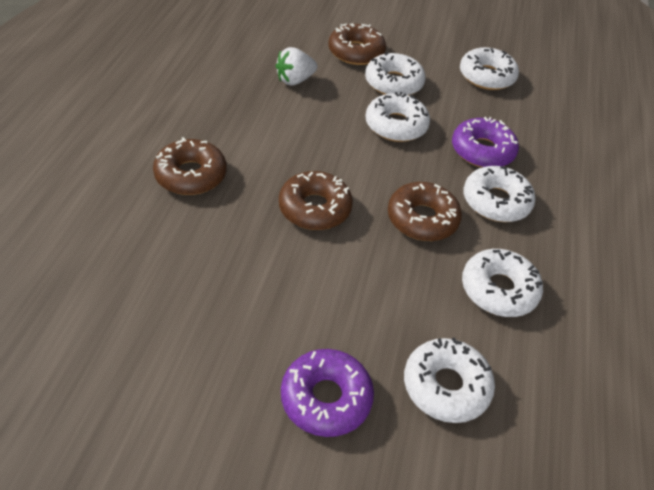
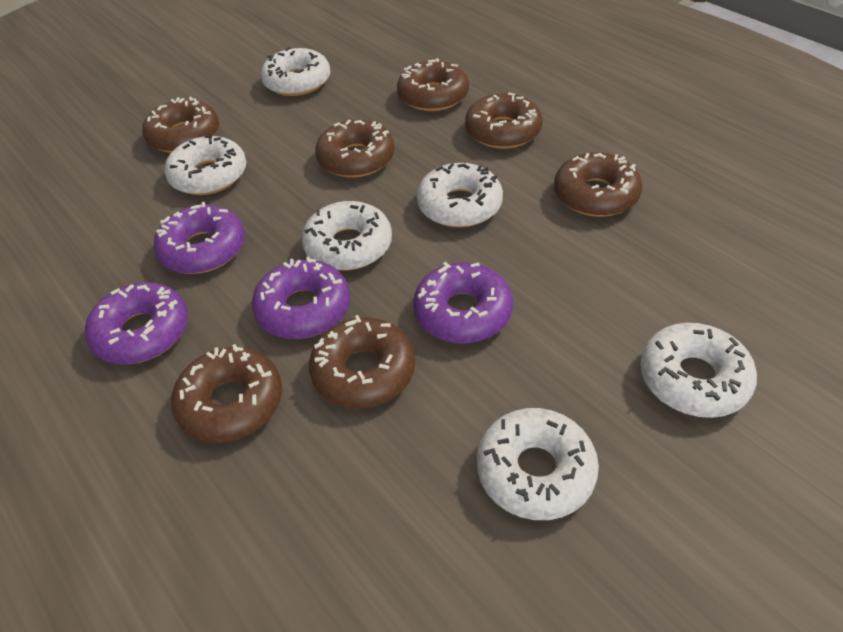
brown donut: 4 -> 7
purple donut: 2 -> 4
white strawberry: 1 -> 0

